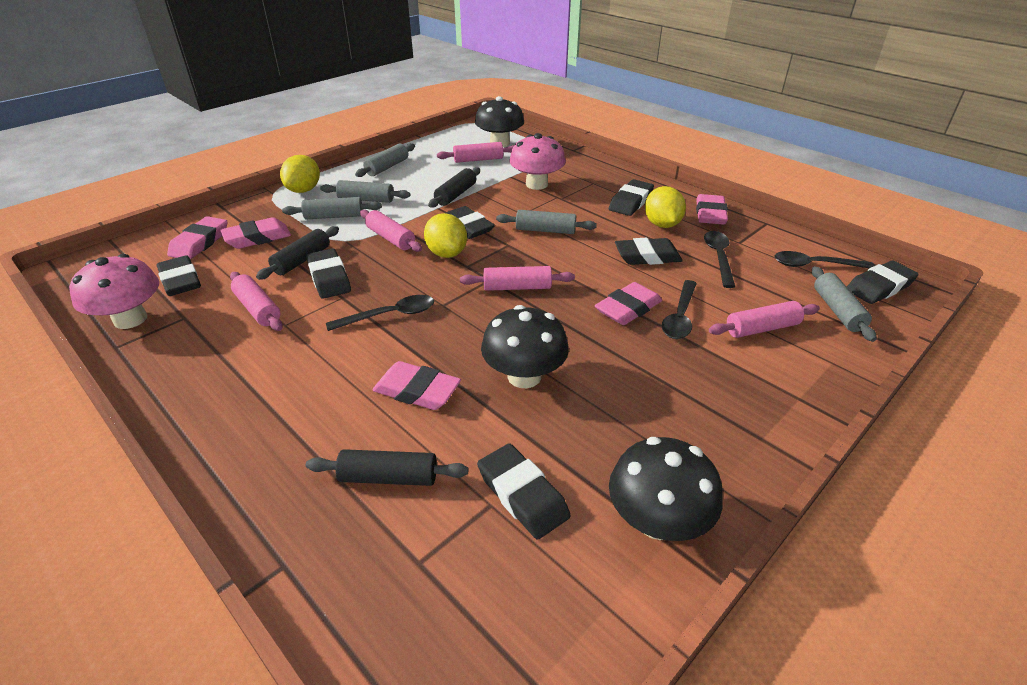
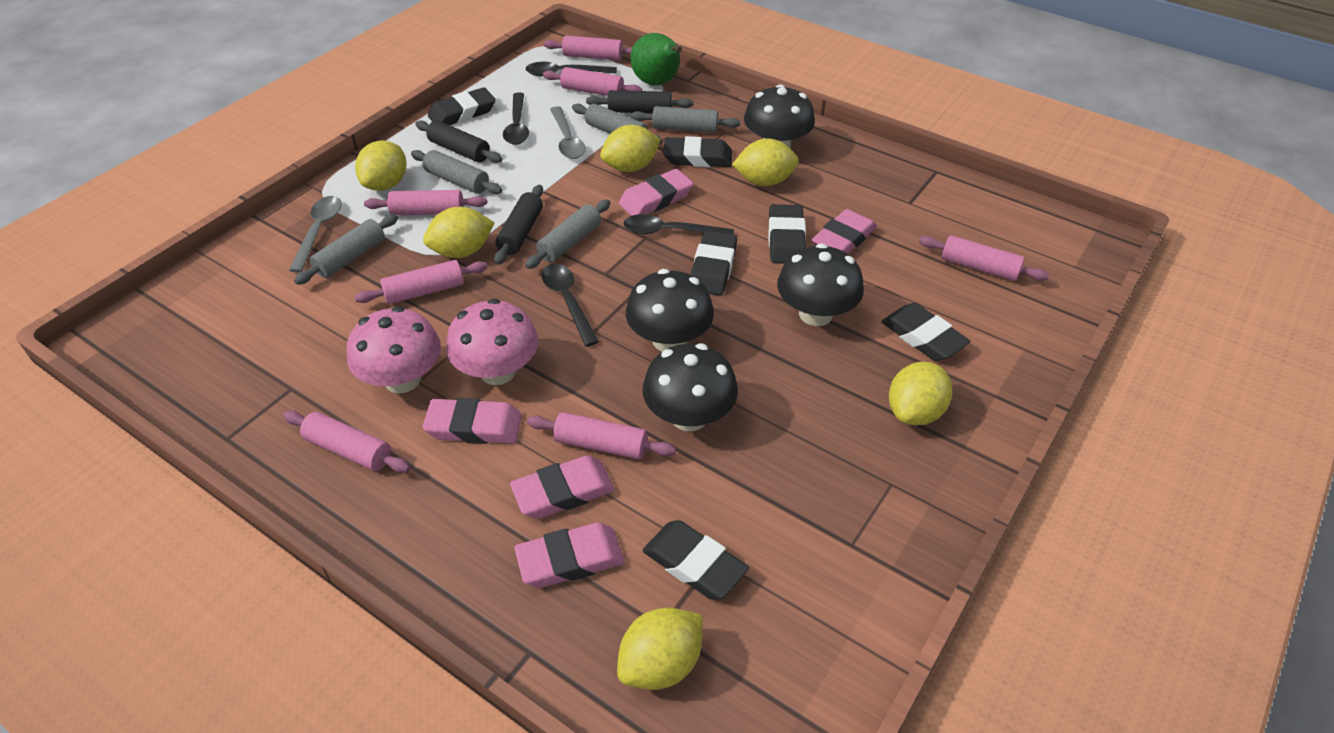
black eraser: 7 -> 6
black mushroom: 3 -> 4
green pear: 0 -> 1
grey spoon: 0 -> 2
pink rolling pin: 5 -> 7
yellow lemon: 3 -> 6

